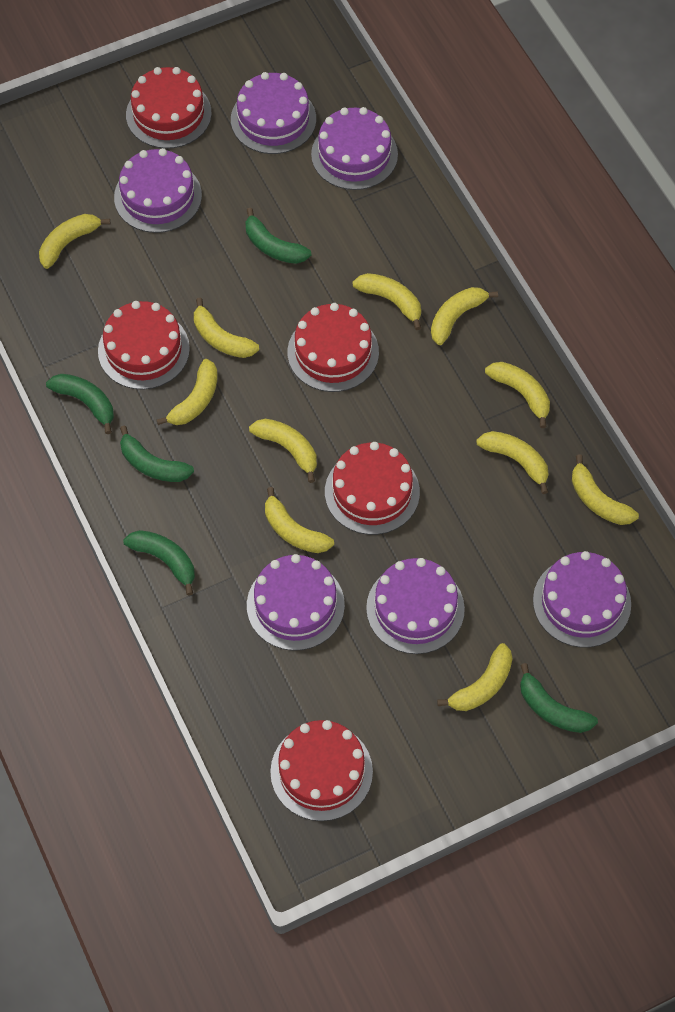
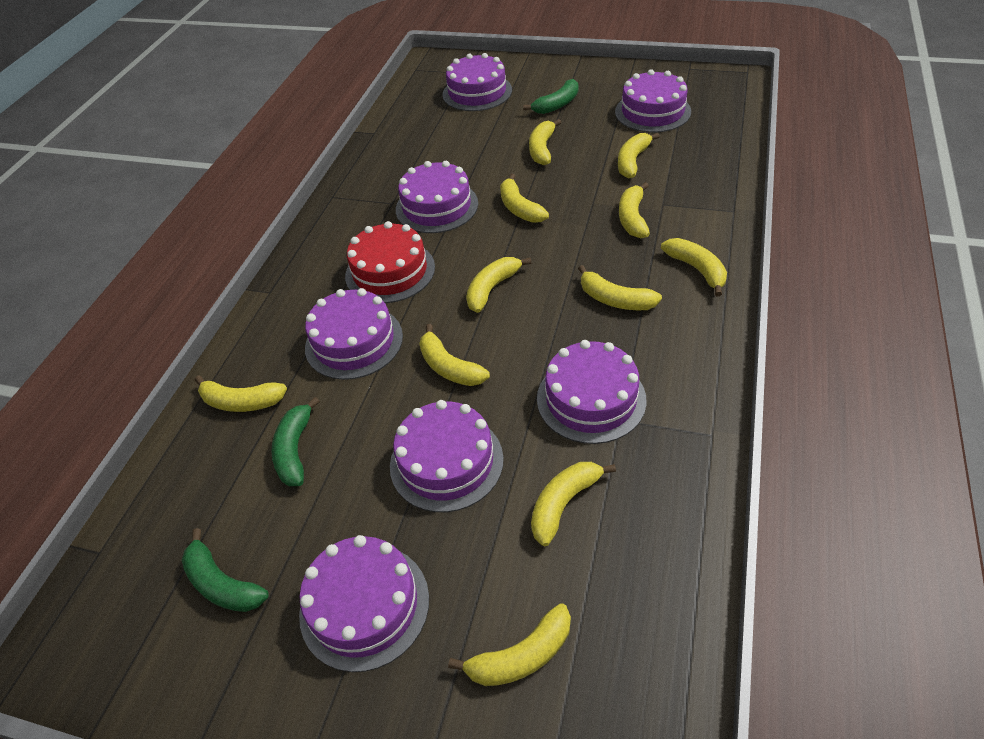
green banana: 5 -> 3
purple cake: 6 -> 7
red cake: 5 -> 1

